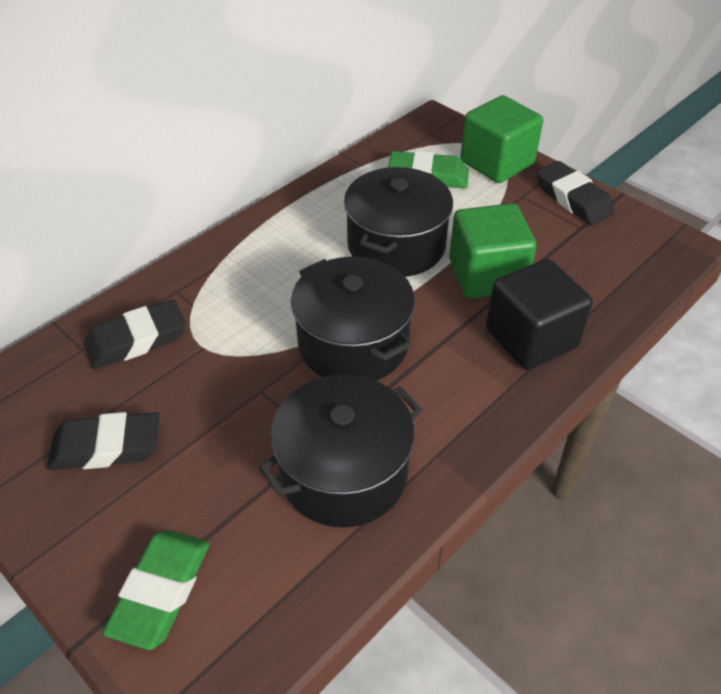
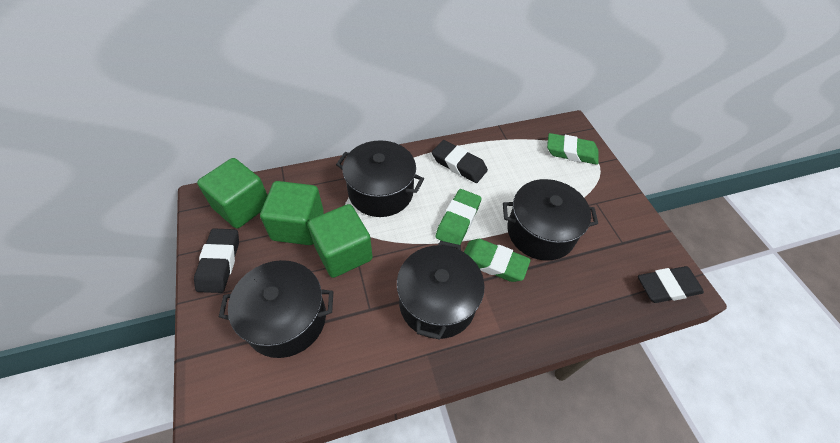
black cube: 1 -> 0
black pot: 3 -> 4
green cube: 2 -> 3
green eraser: 2 -> 3

